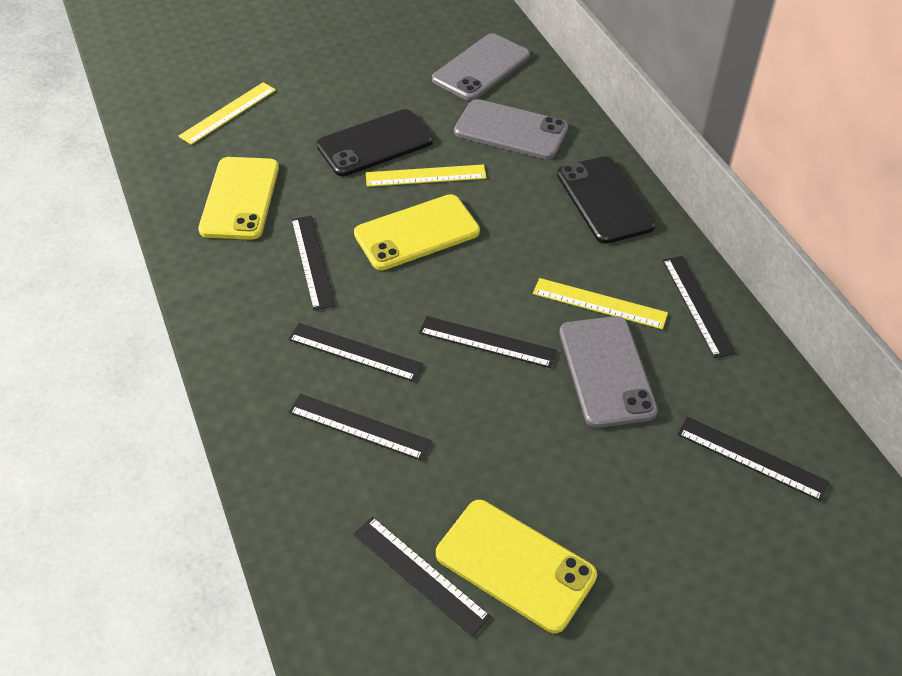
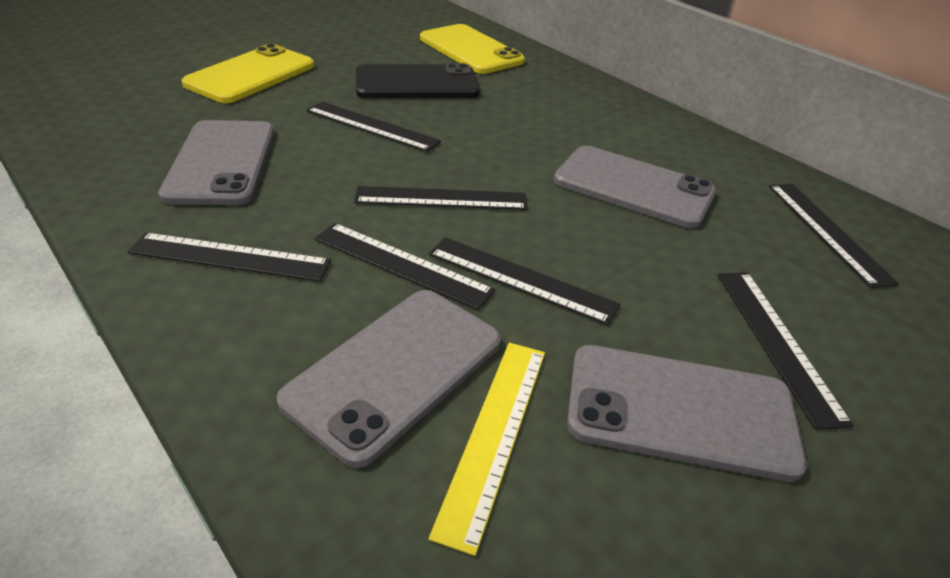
black phone: 2 -> 1
grey phone: 3 -> 4
yellow phone: 3 -> 2
yellow ruler: 3 -> 1

